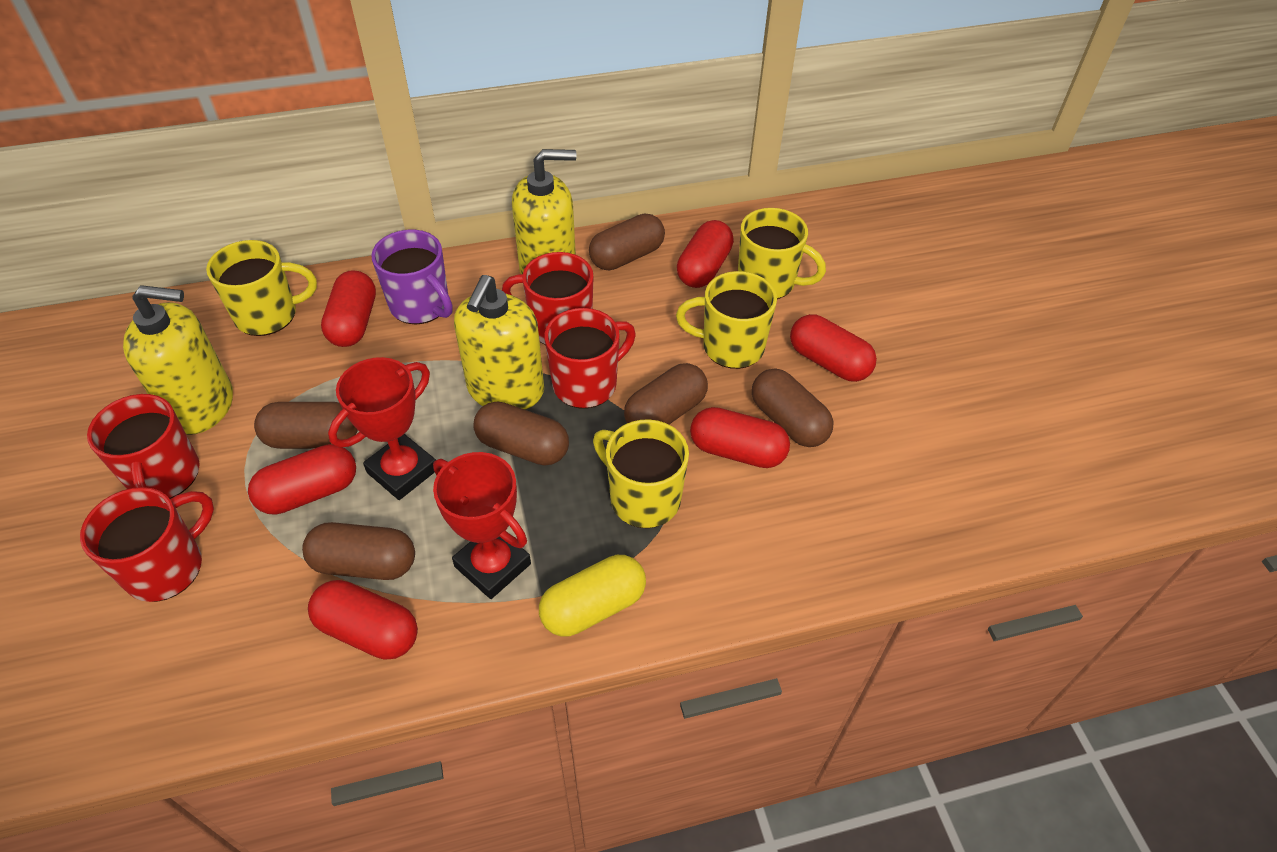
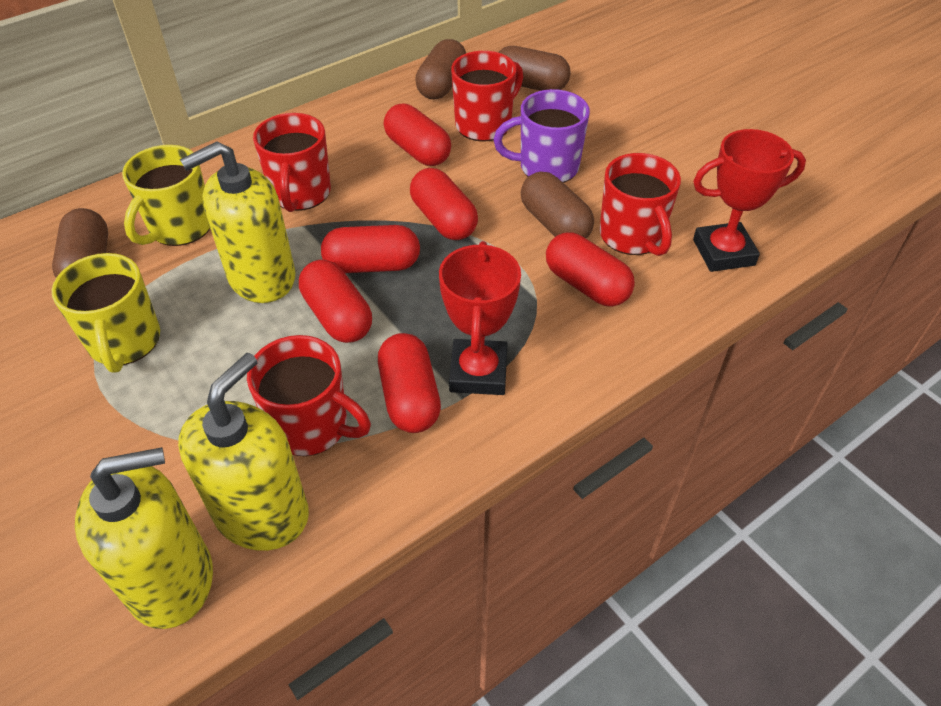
brown capsule: 6 -> 4
yellow capsule: 1 -> 0
yellow mug: 4 -> 2

